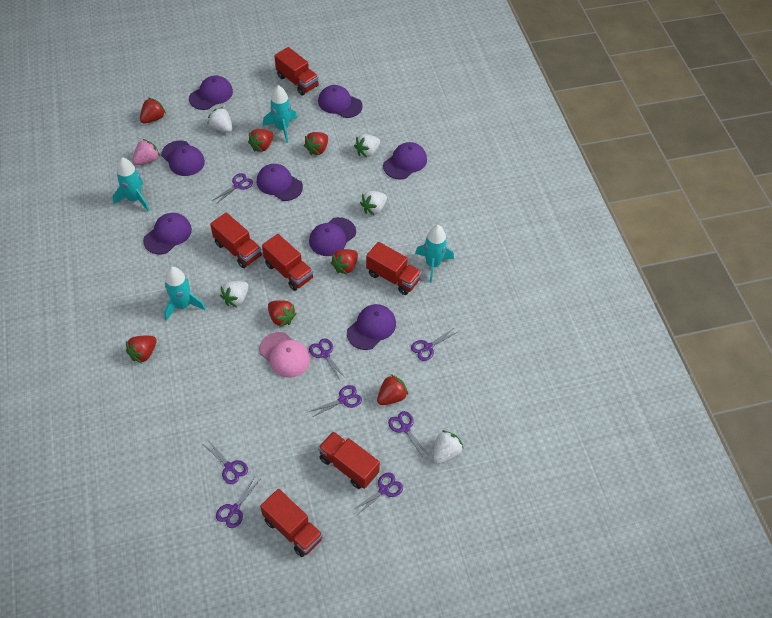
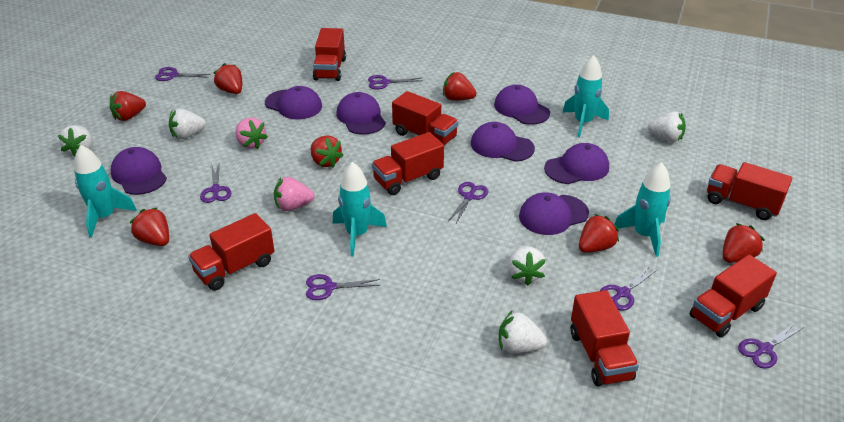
pink cap: 1 -> 0
pink strawberry: 1 -> 2
purple cap: 8 -> 7
purple scissors: 8 -> 7
red truck: 6 -> 7

